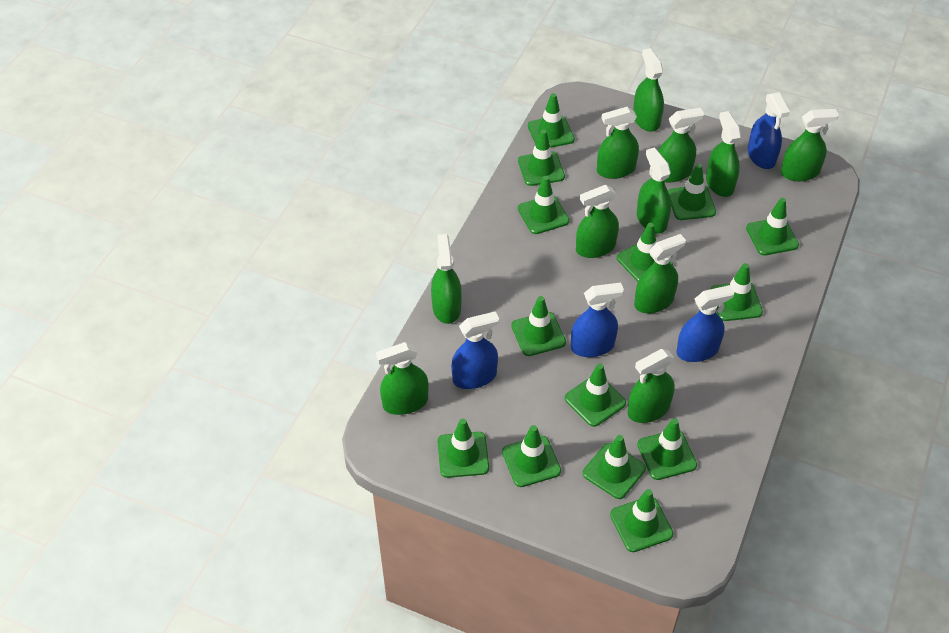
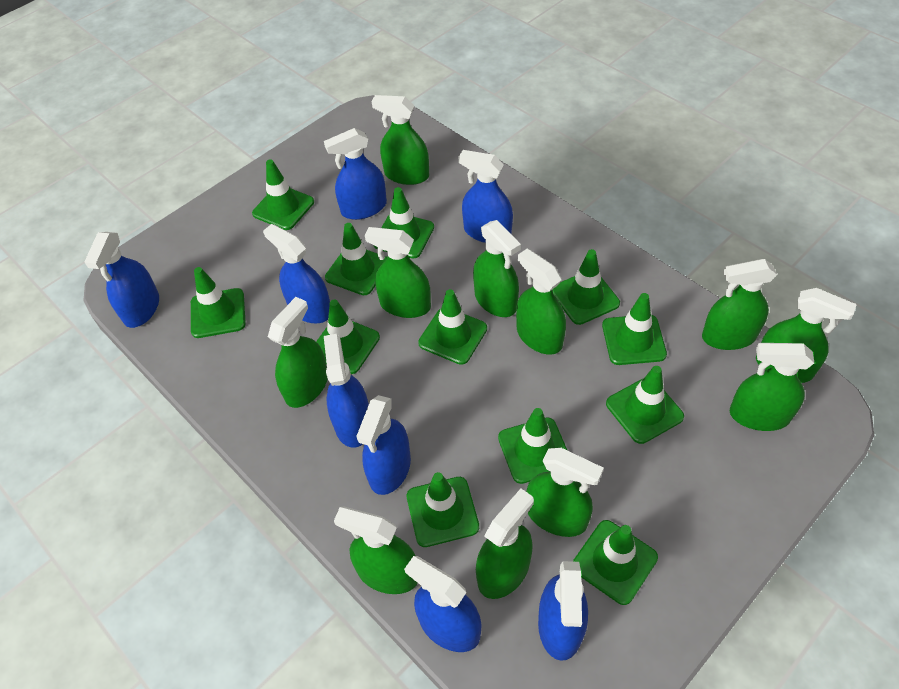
blue spray bottle: 4 -> 8
green traffic cone: 14 -> 12

